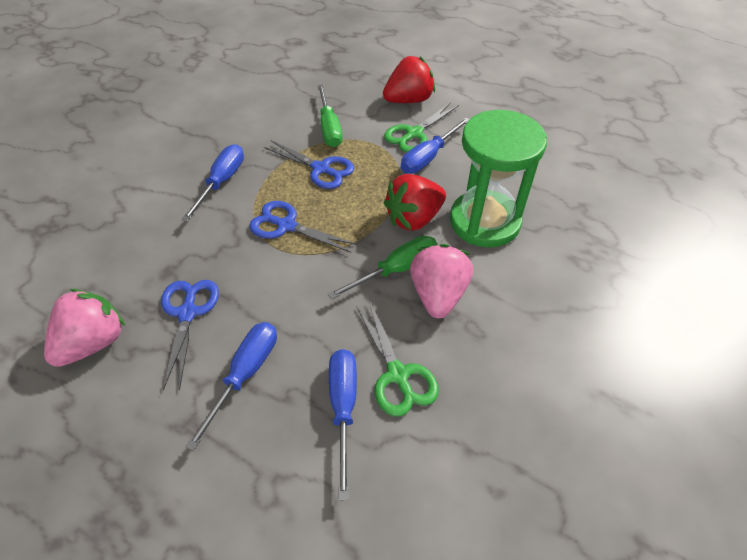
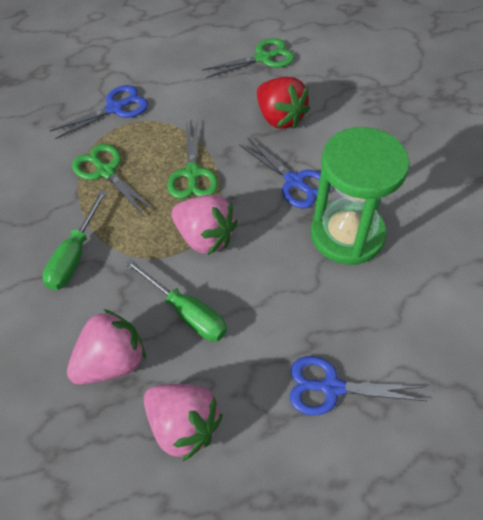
blue screwdriver: 4 -> 0
green scissors: 2 -> 3
pink strawberry: 2 -> 3
red strawberry: 2 -> 1

